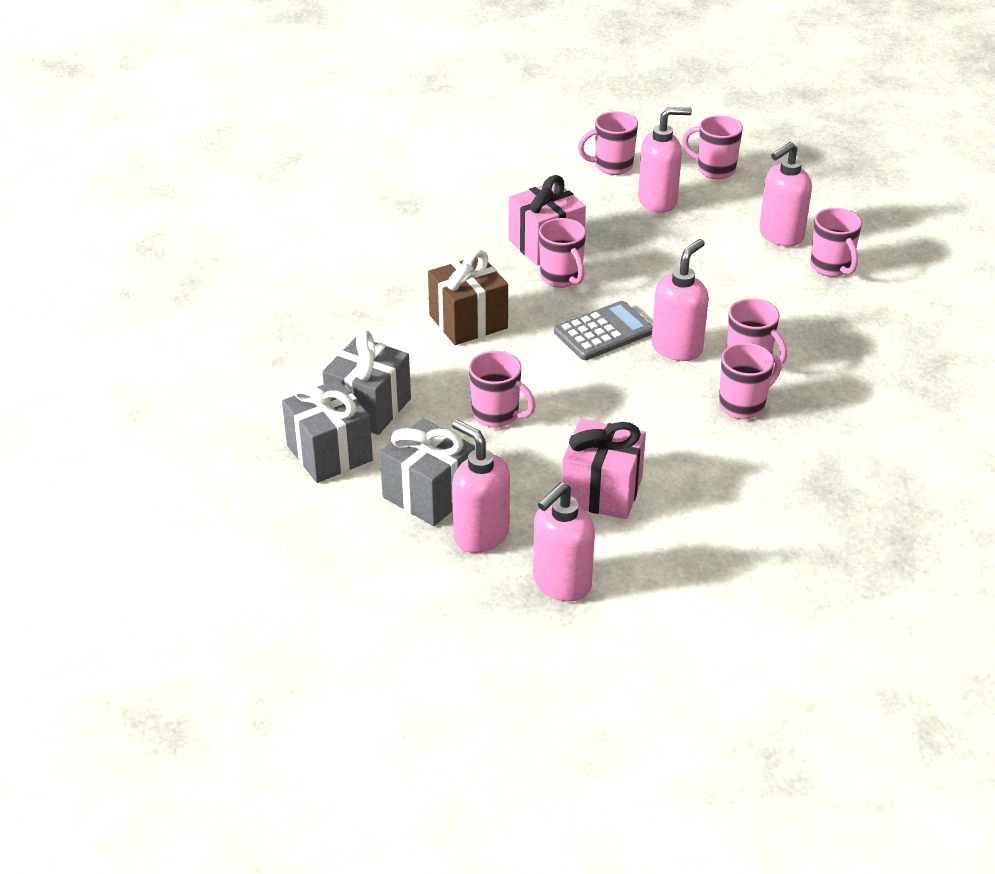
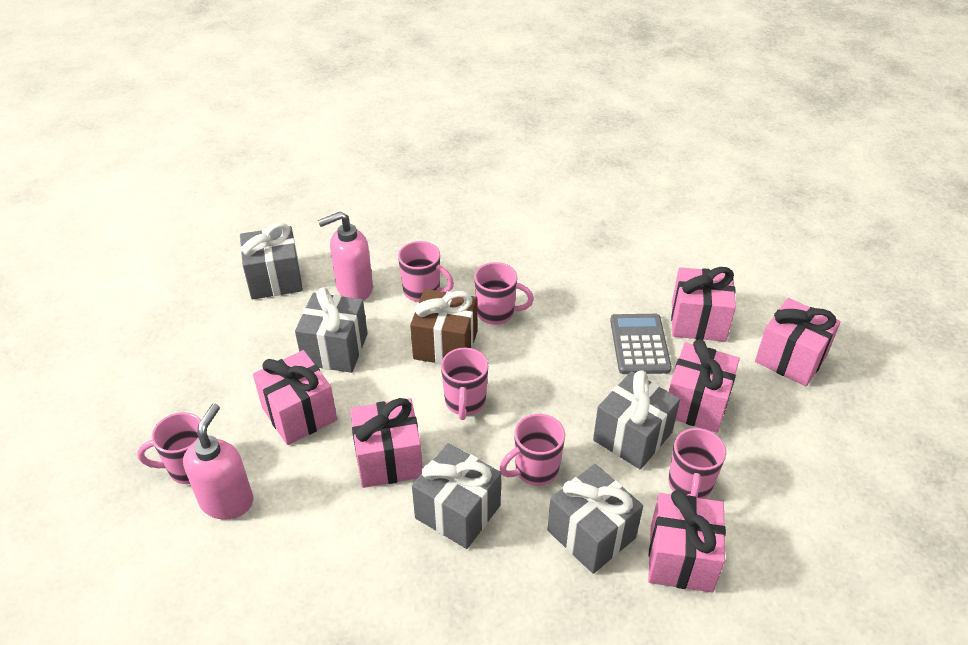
grey gift: 3 -> 5
pink gift: 2 -> 6
pink mug: 7 -> 6
pink soap dispenser: 5 -> 2

